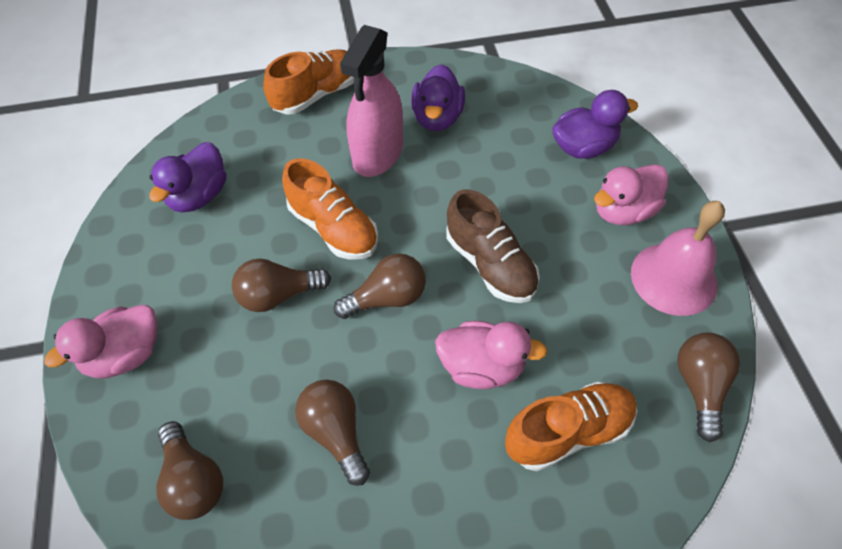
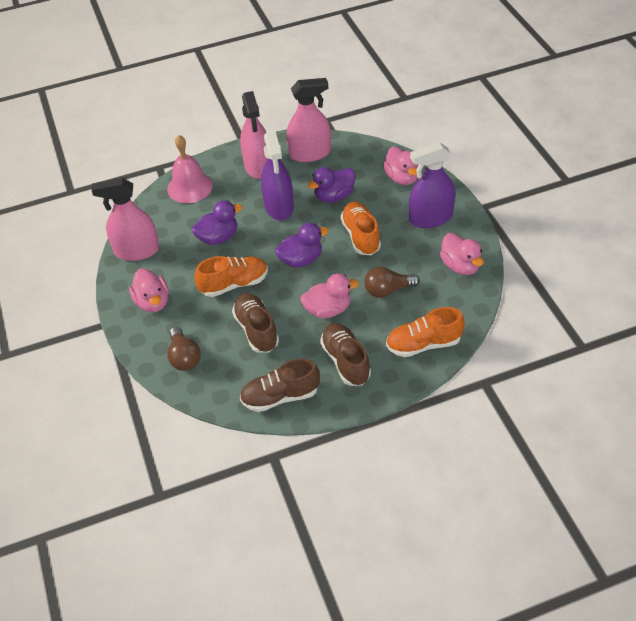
brown light bulb: 5 -> 2
brown shoe: 1 -> 3
pink duck: 3 -> 4
pink spray bottle: 1 -> 3
purple spray bottle: 0 -> 2

